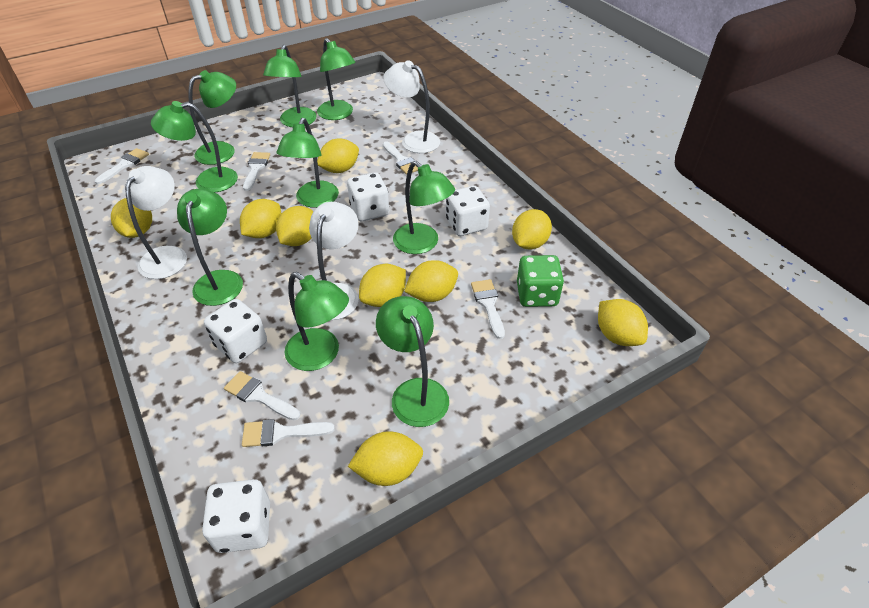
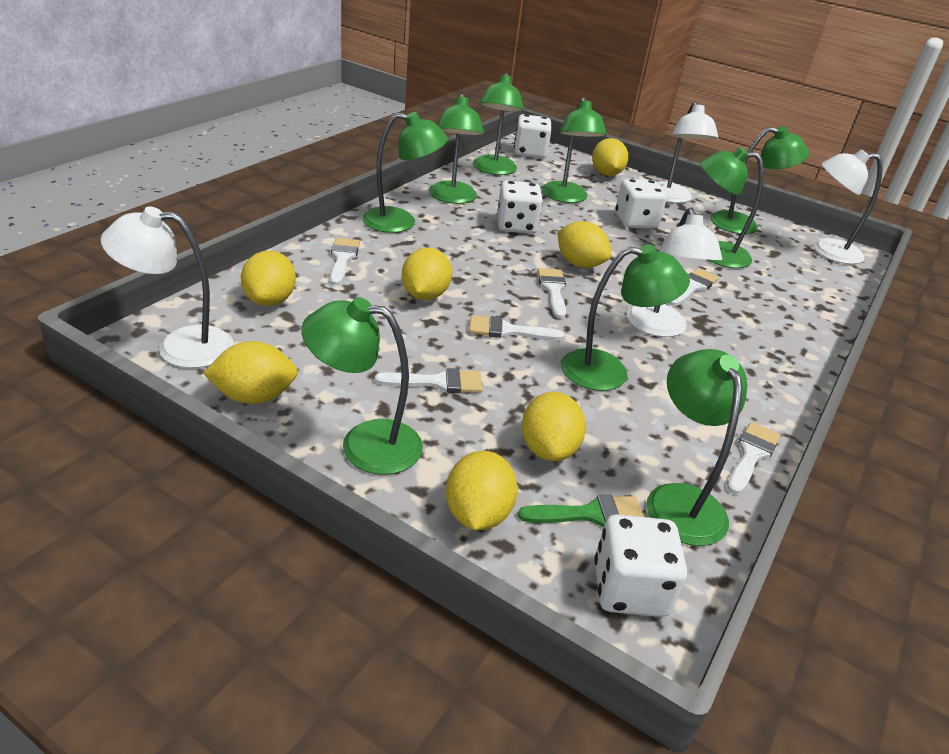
green brush: 0 -> 1
green dice: 1 -> 0
white lamp: 3 -> 4
yellow lemon: 9 -> 7

